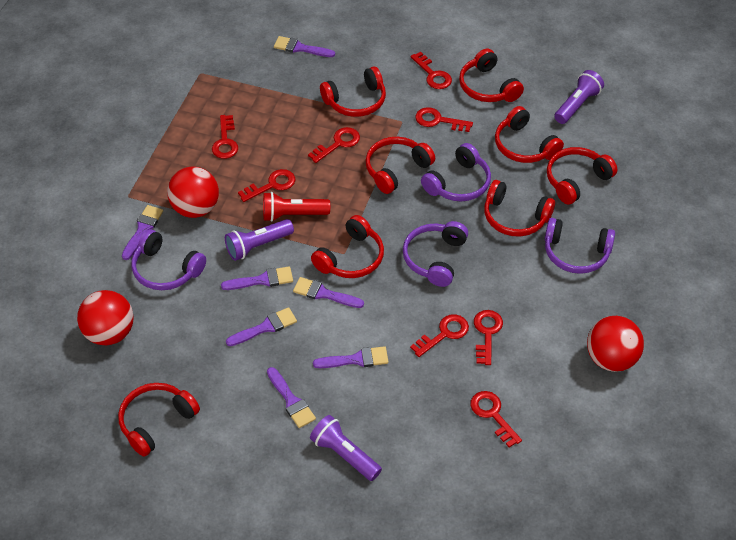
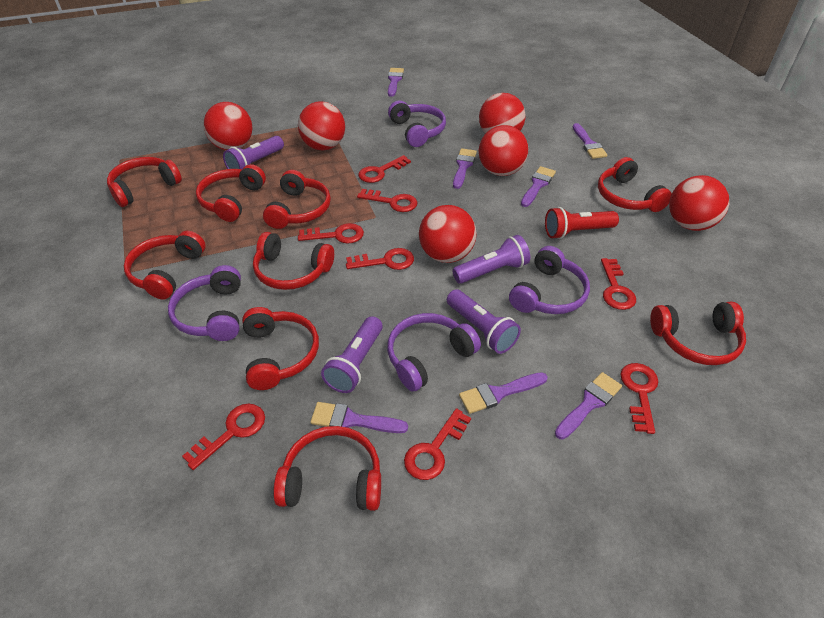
purple flashlight: 3 -> 4
red ball: 3 -> 6
red headphones: 8 -> 9

